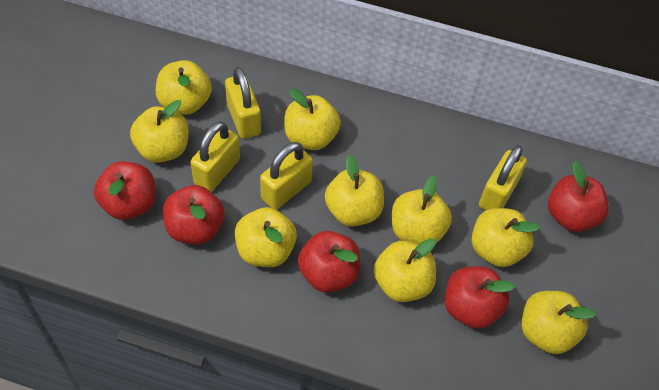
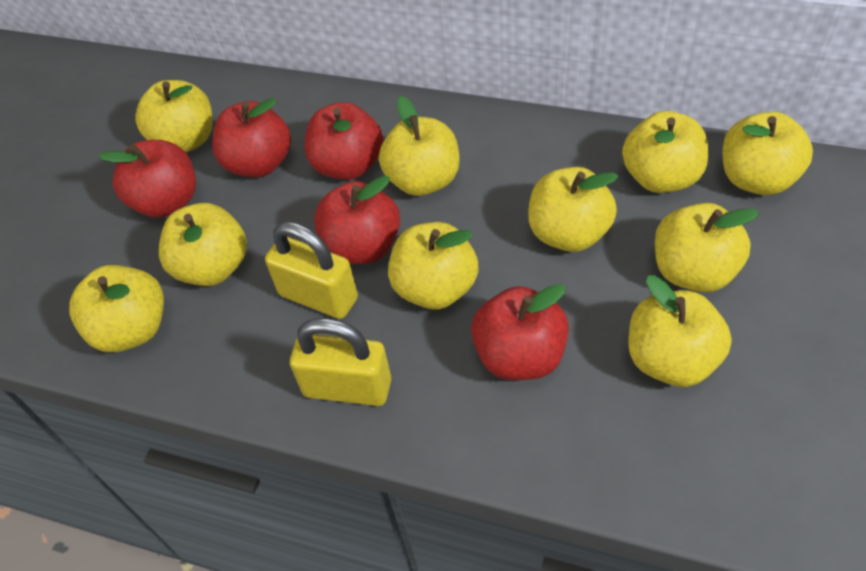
yellow apple: 9 -> 10
yellow padlock: 4 -> 2

